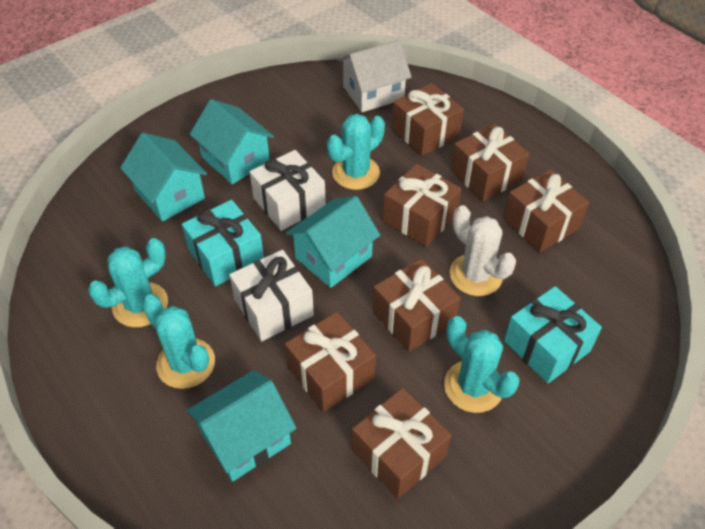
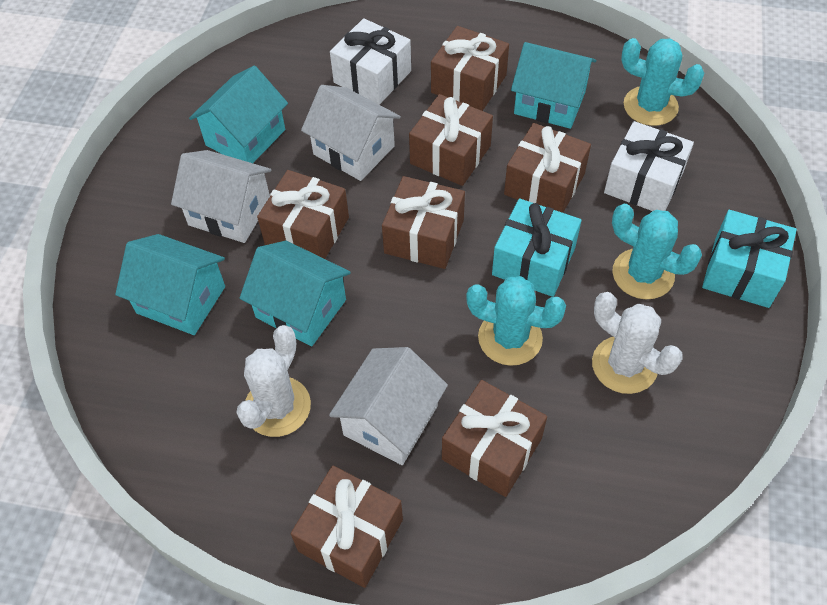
turquoise cactus: 4 -> 3
white cactus: 1 -> 2
white house: 1 -> 3

